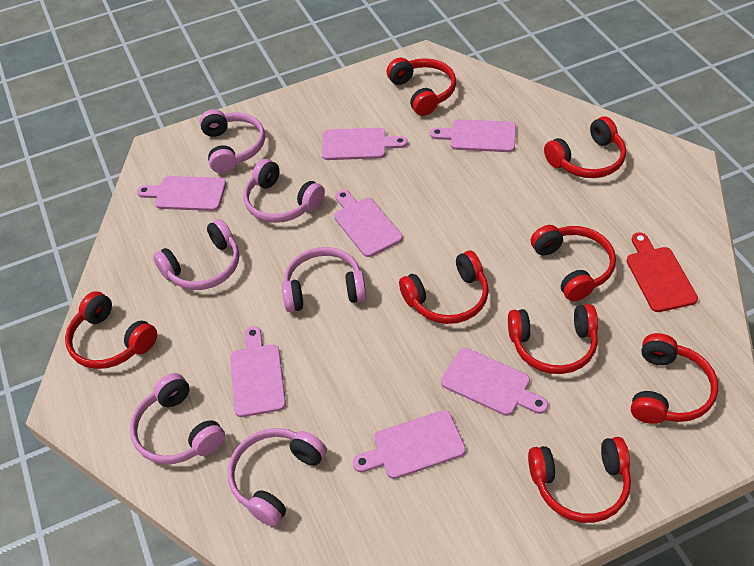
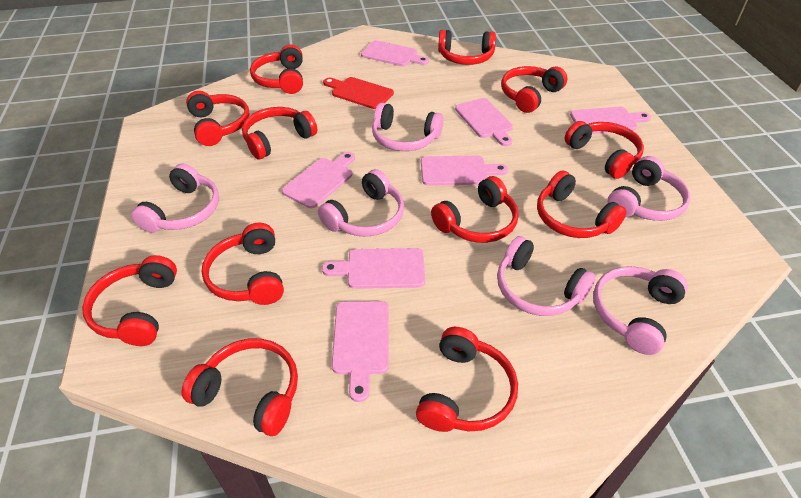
red headphones: 8 -> 12

